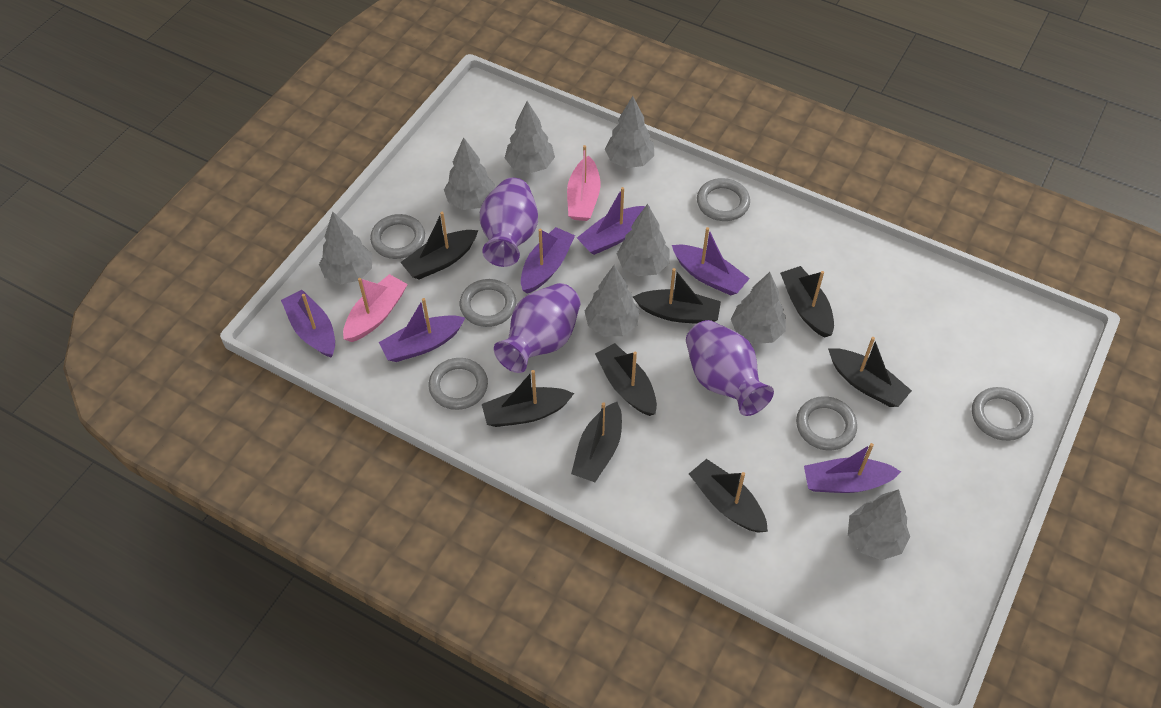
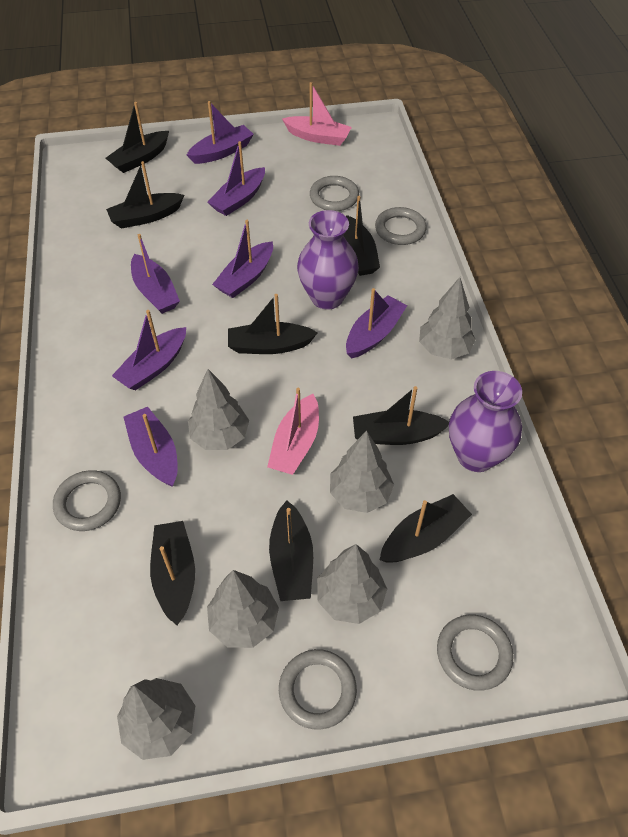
grey ring: 6 -> 5
grey tree: 8 -> 6
purple boat: 6 -> 7
purple vase: 3 -> 2

